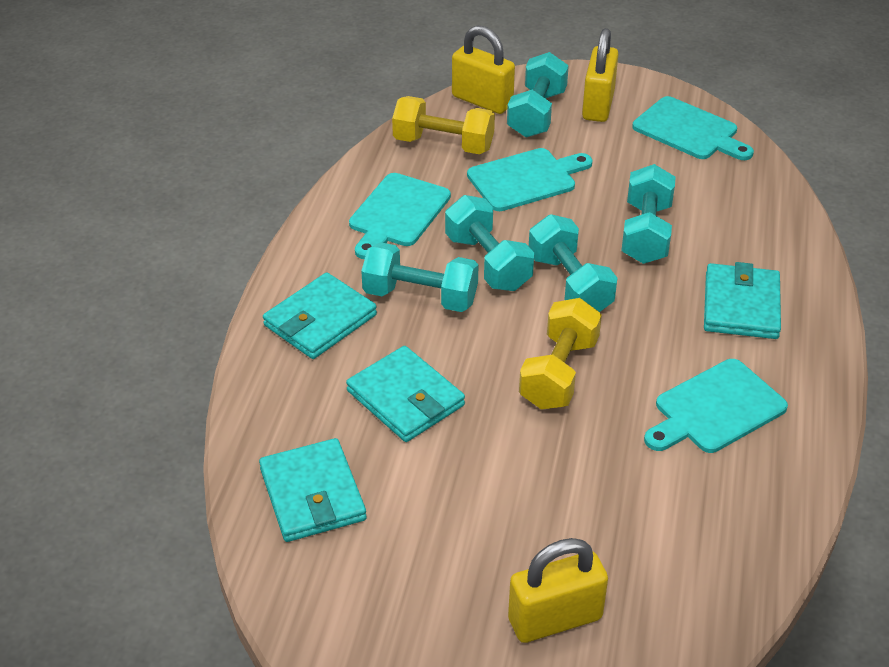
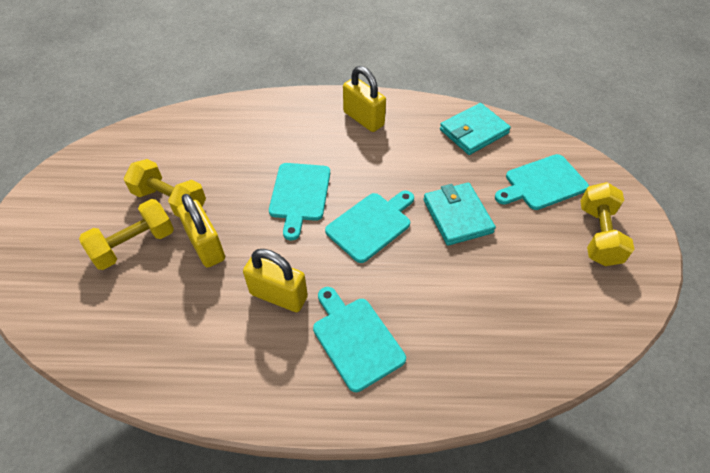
turquoise dumbbell: 5 -> 0
turquoise wallet: 4 -> 2
yellow dumbbell: 2 -> 3

